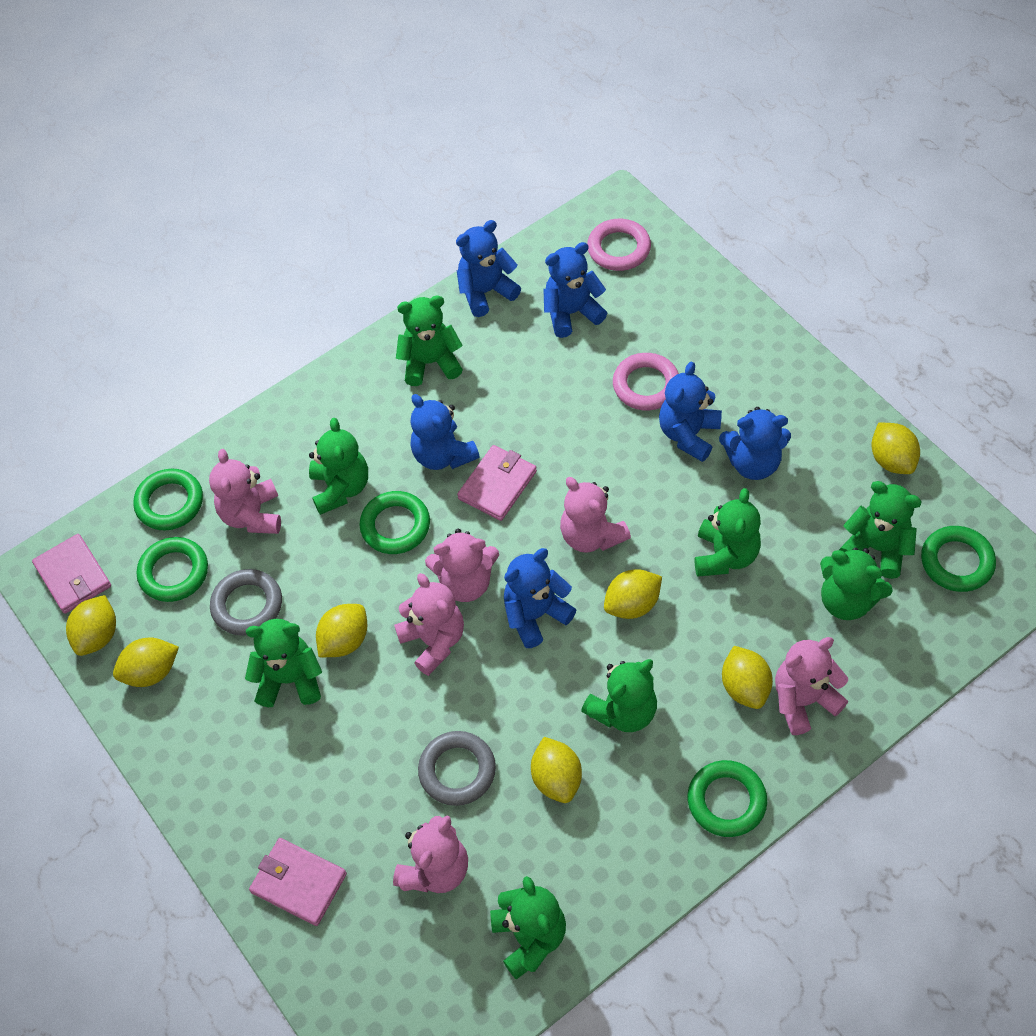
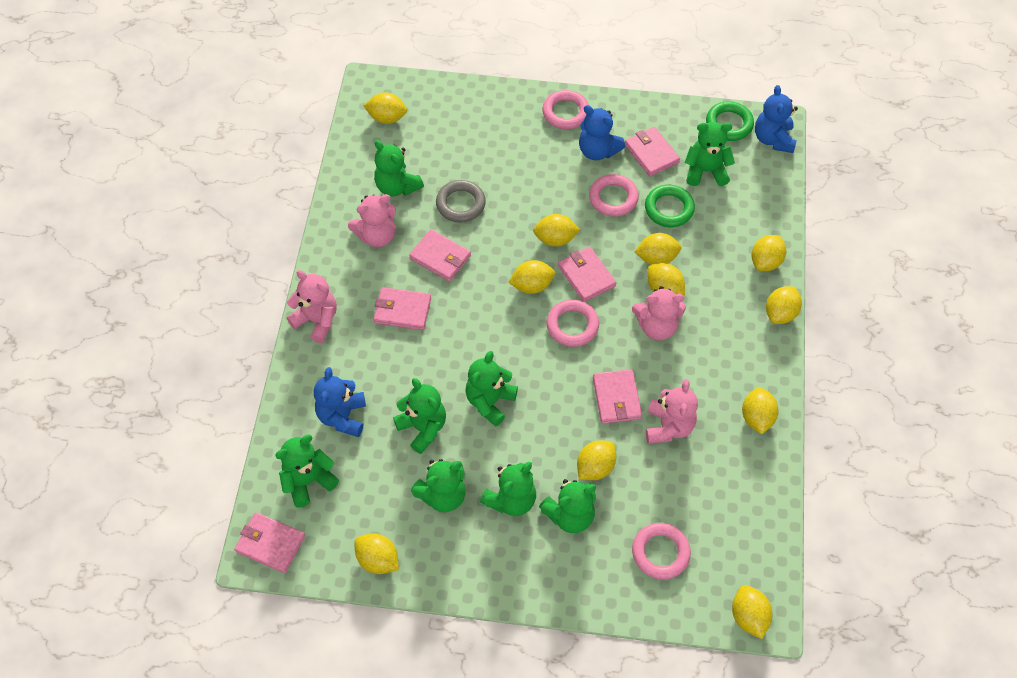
blue teddy bear: 6 -> 3
green ring: 5 -> 2
grey ring: 2 -> 1
pink ring: 2 -> 4
pink teddy bear: 6 -> 4
pink wallet: 3 -> 6
yellow lemon: 7 -> 11

